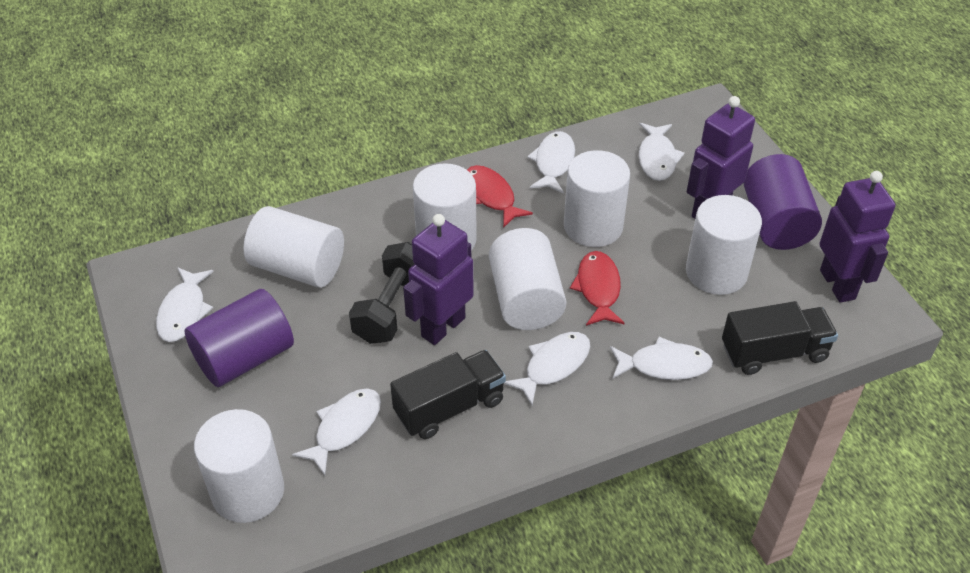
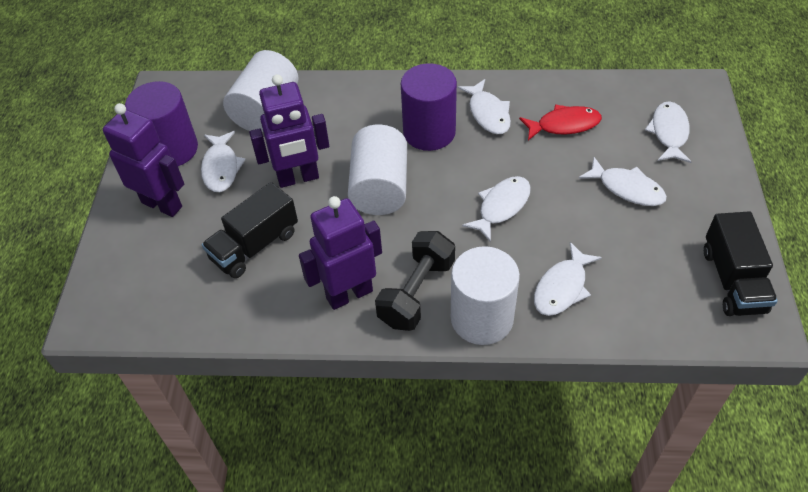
red fish: 2 -> 1
white cylinder: 6 -> 3

